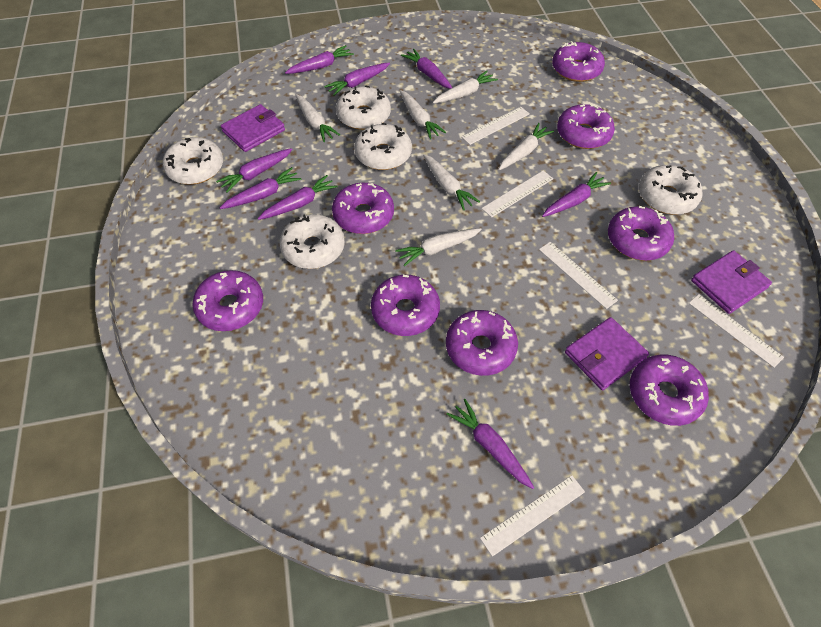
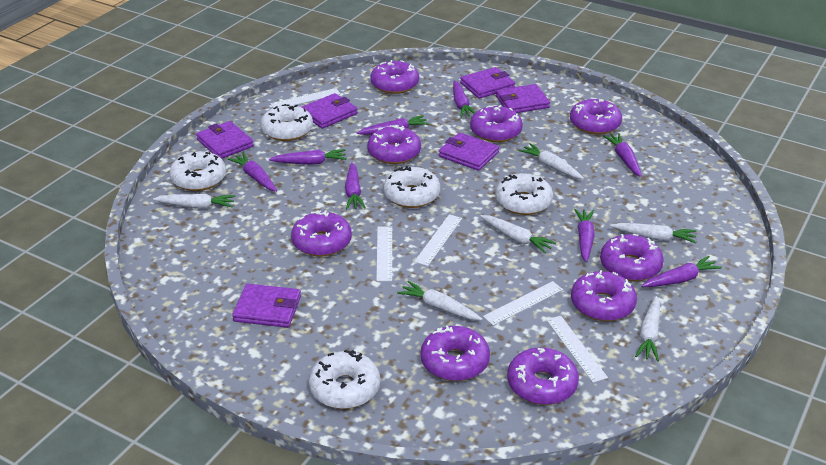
purple donut: 8 -> 9
purple wallet: 3 -> 6

